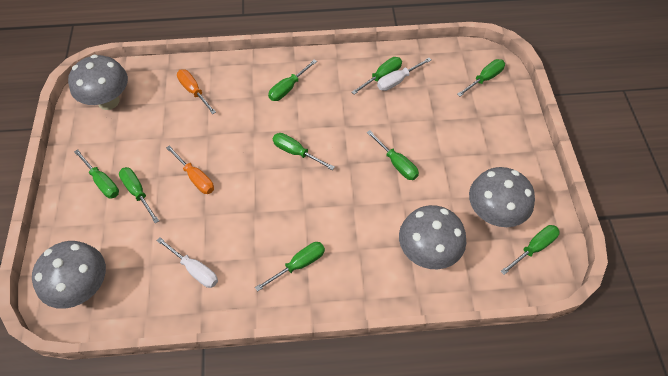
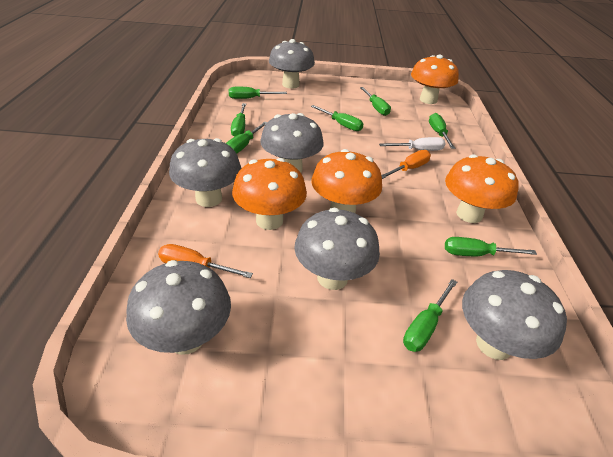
green screwdriver: 9 -> 8
grey mushroom: 4 -> 6
orange mushroom: 0 -> 4
white screwdriver: 2 -> 1

